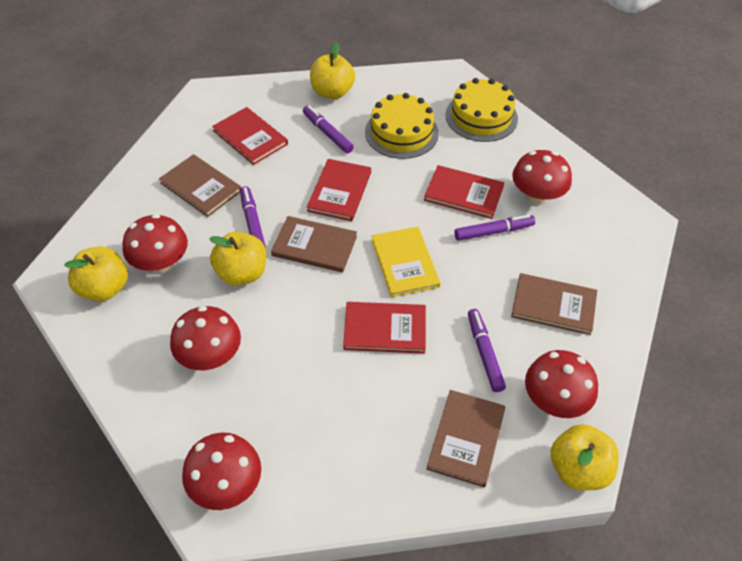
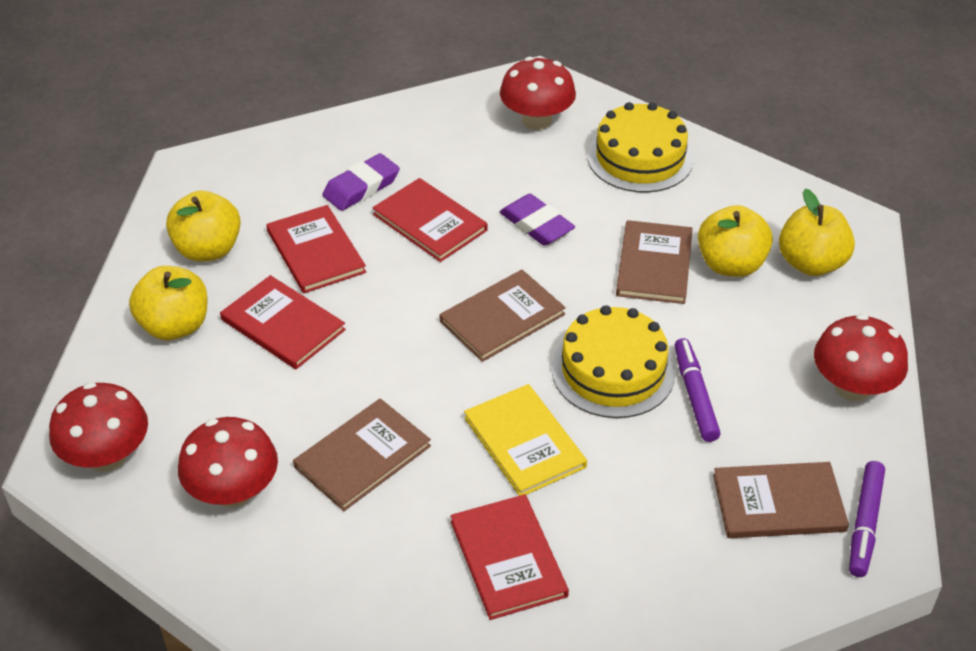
purple eraser: 0 -> 2
purple marker: 4 -> 2
red mushroom: 5 -> 4

